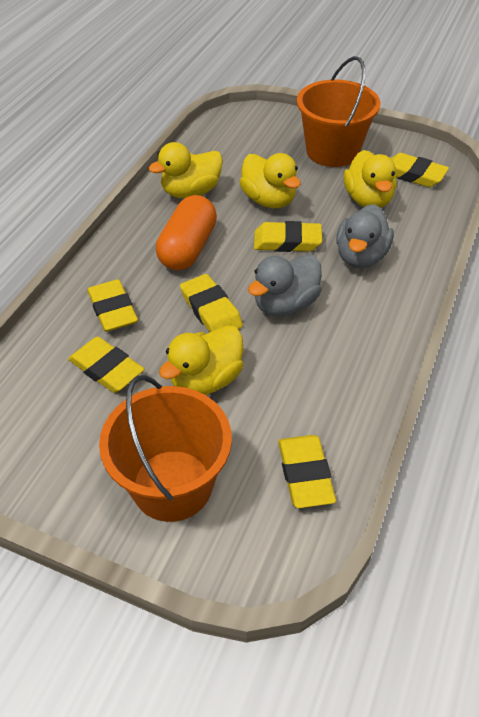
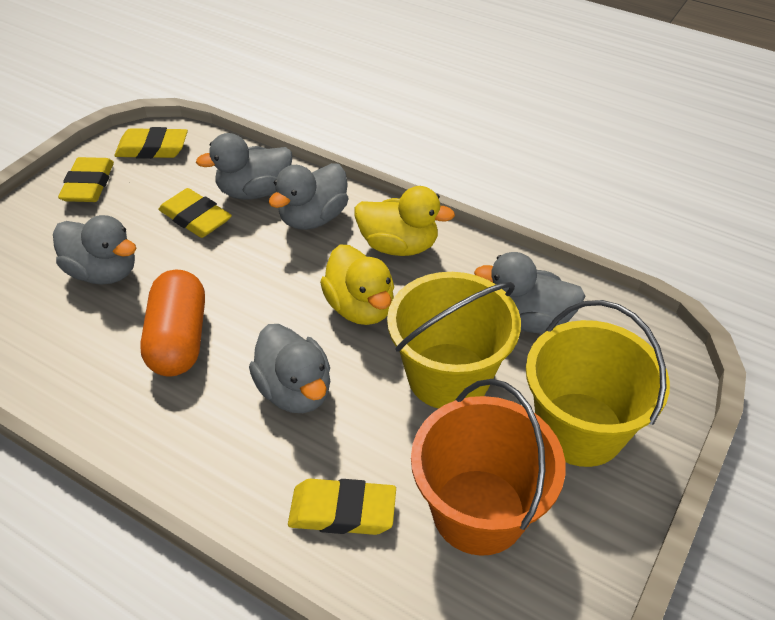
grey duck: 2 -> 5
orange bucket: 2 -> 1
yellow bucket: 0 -> 2
yellow duck: 4 -> 2
yellow eraser: 6 -> 4

